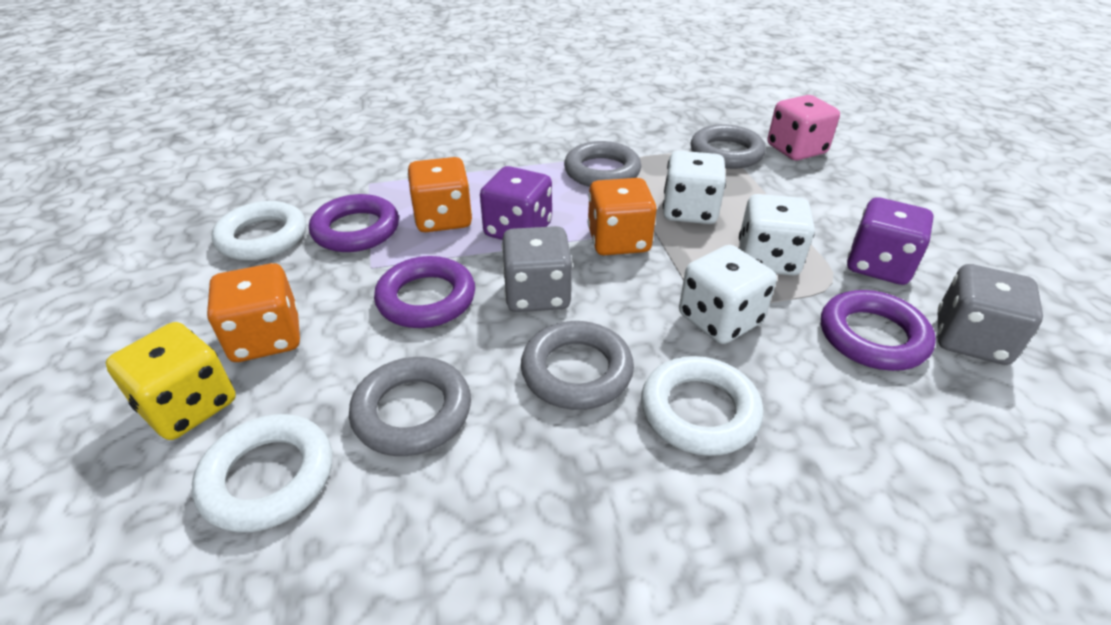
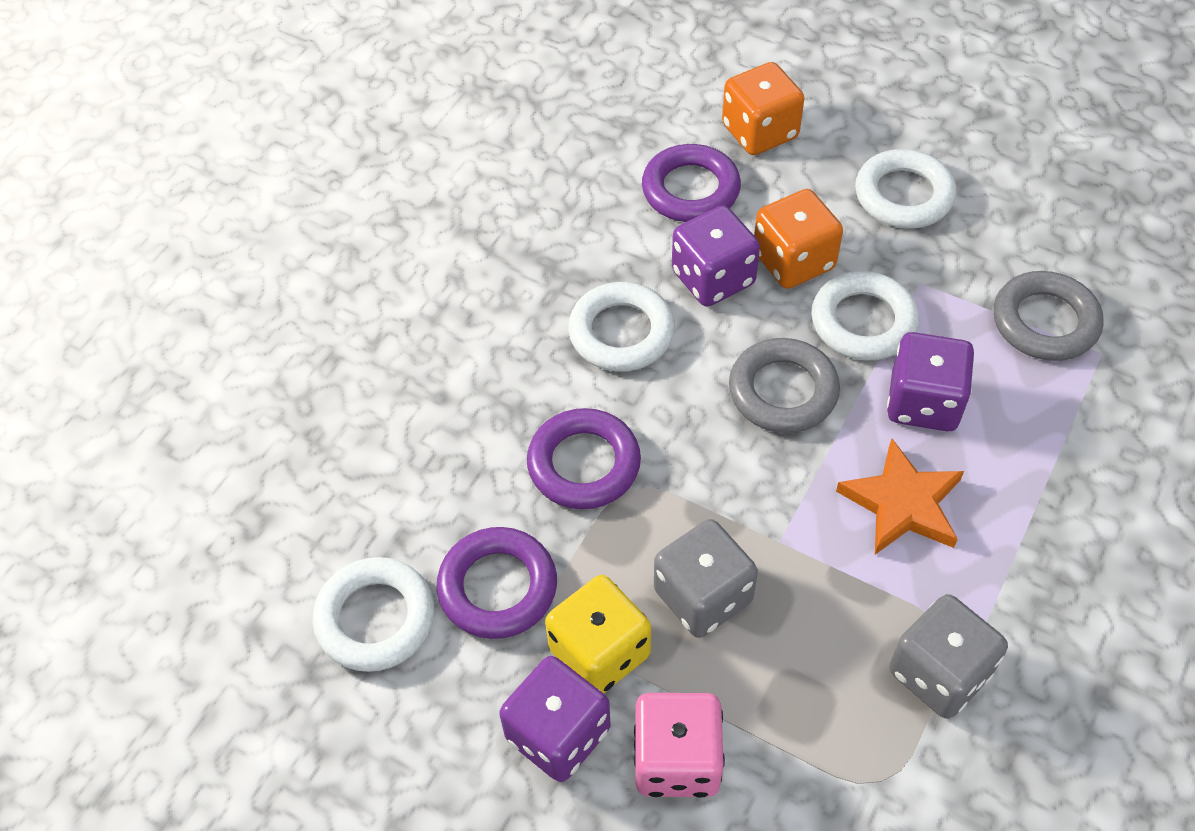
grey ring: 4 -> 2
orange dice: 3 -> 2
orange star: 0 -> 1
purple dice: 2 -> 3
white dice: 3 -> 0
white ring: 3 -> 4

